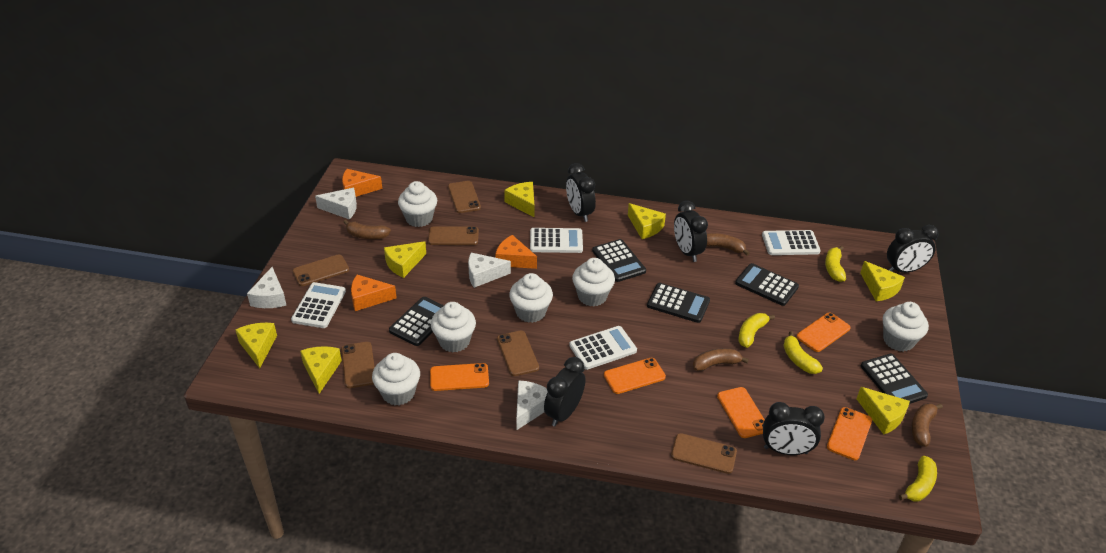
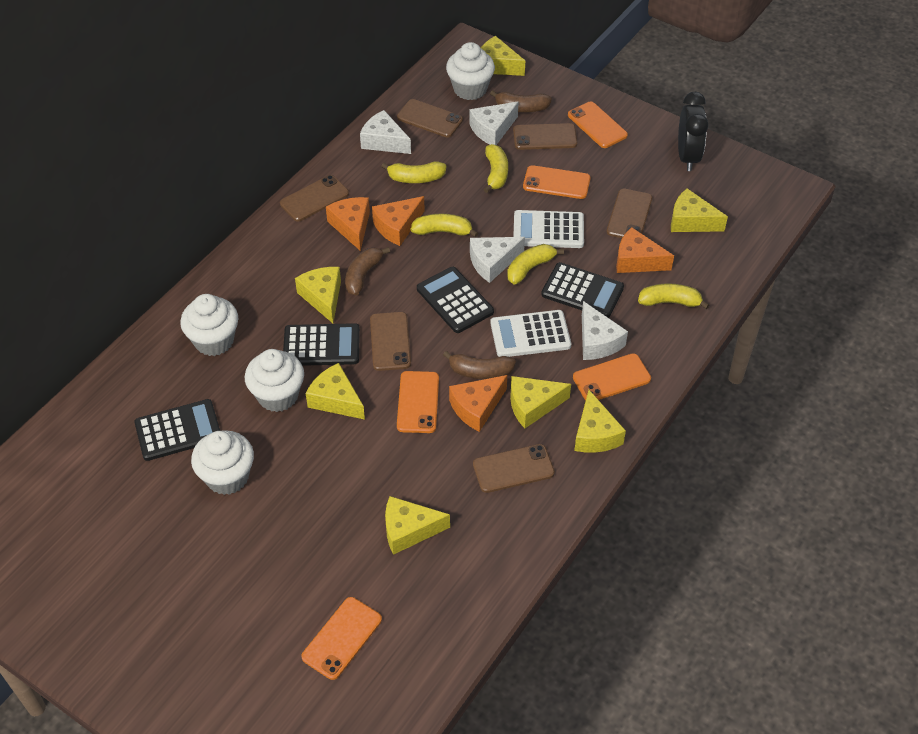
black calculator: 5 -> 4
black clock: 5 -> 1
brown banana: 4 -> 3
orange cheese: 3 -> 4
white calculator: 4 -> 2
white cupcake: 6 -> 4
yellow banana: 4 -> 5

